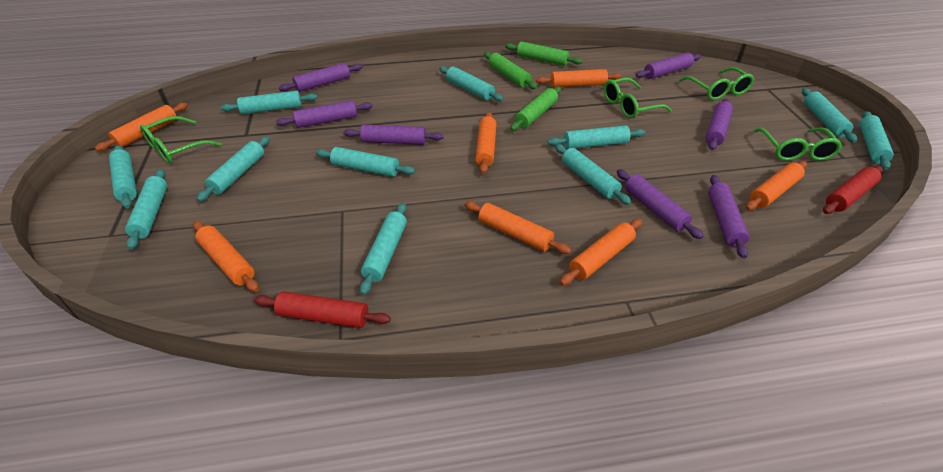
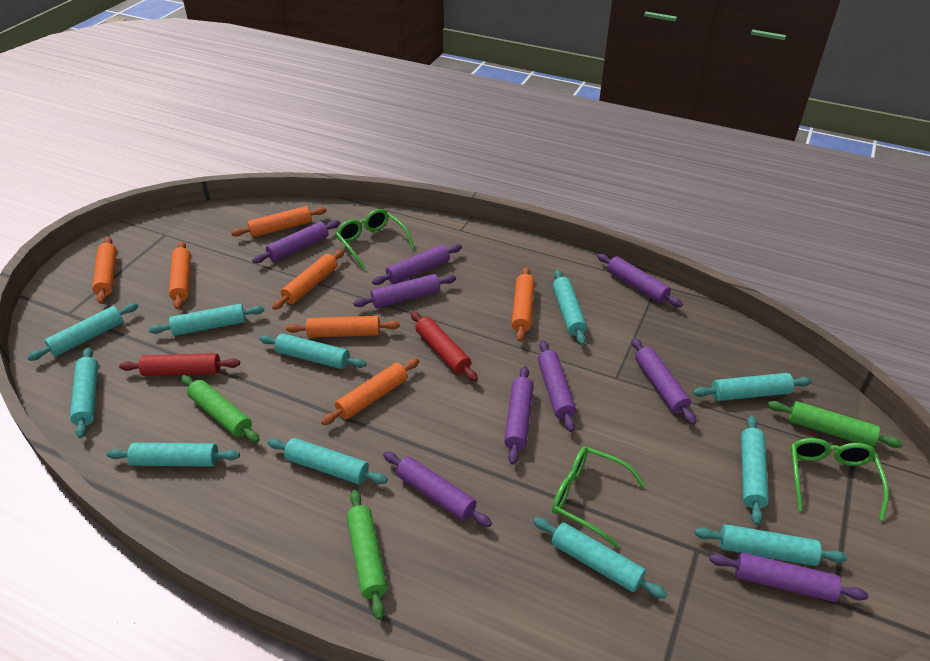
green glasses: 4 -> 3
purple rolling pin: 7 -> 9

